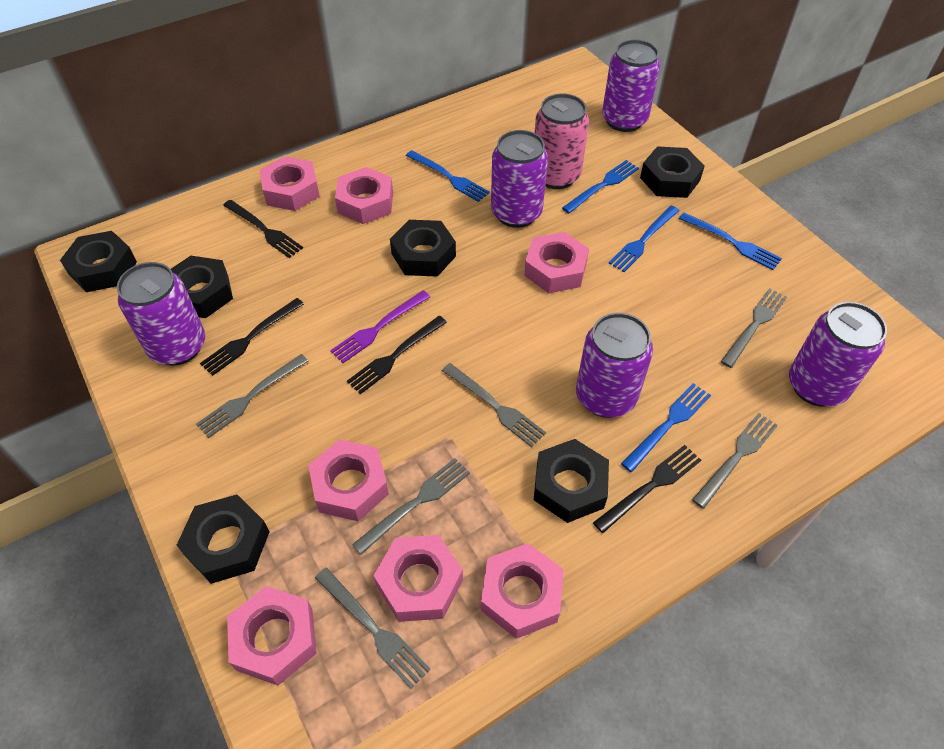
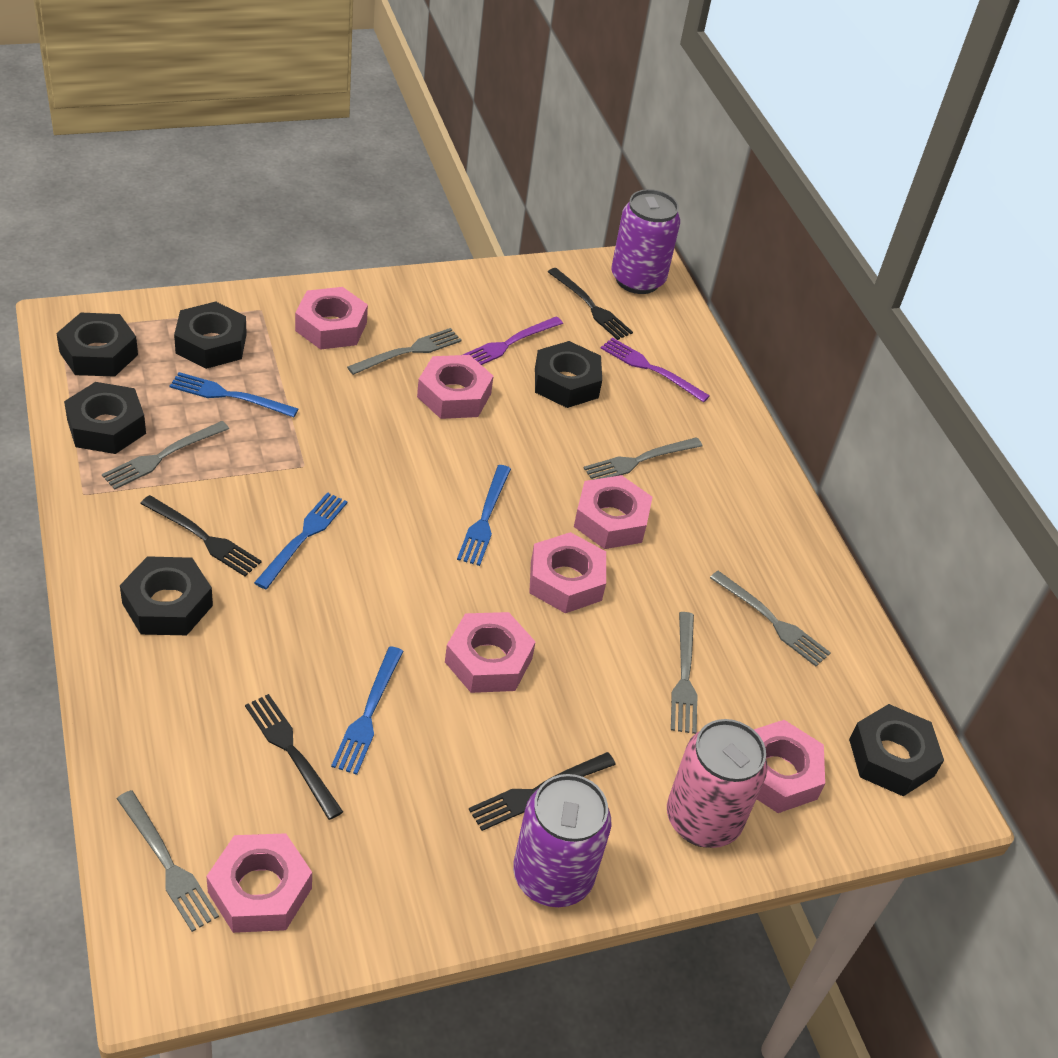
blue fork: 5 -> 4
purple can: 5 -> 2
purple fork: 1 -> 2

